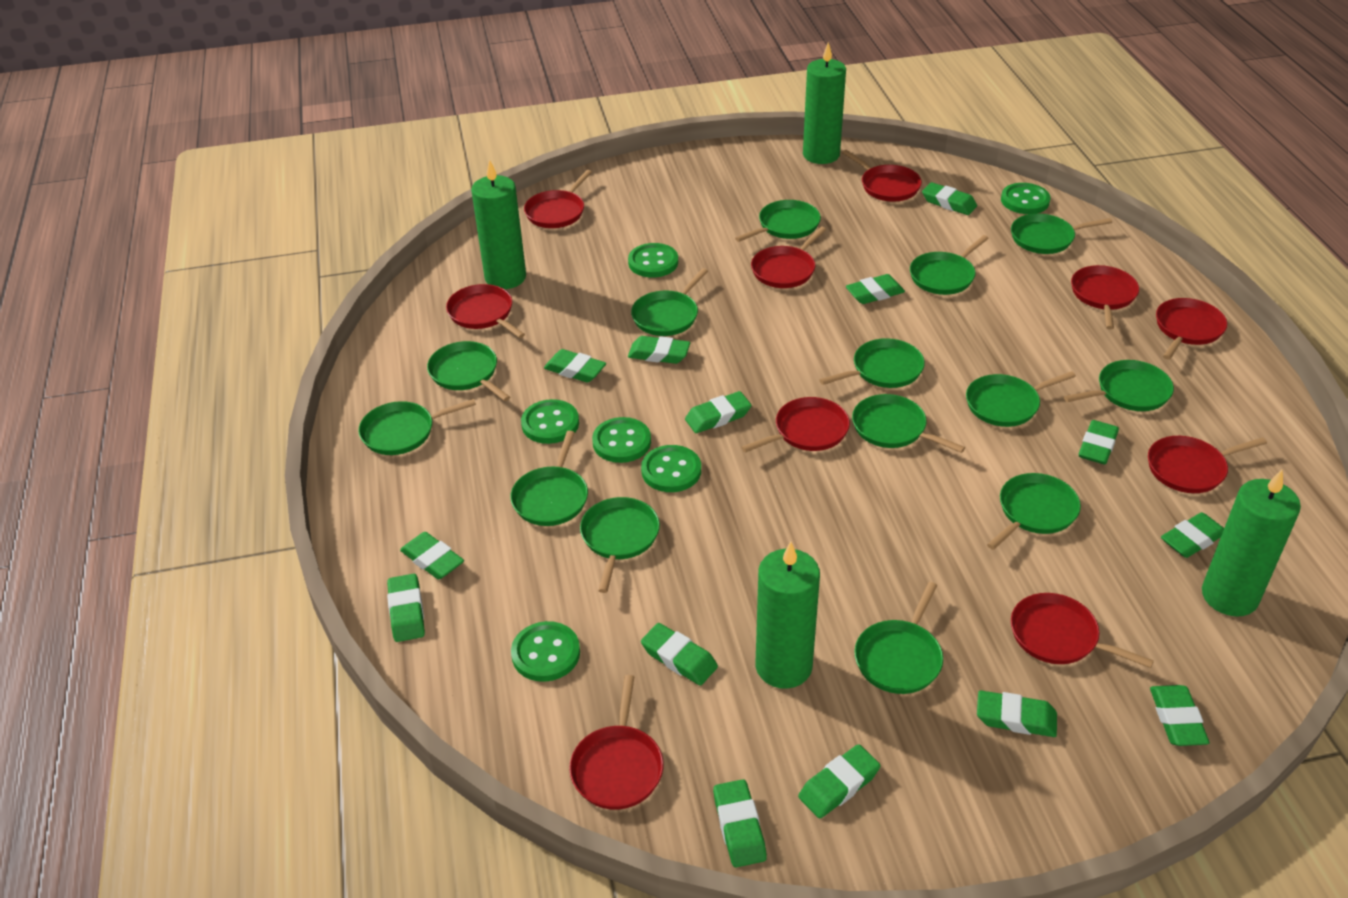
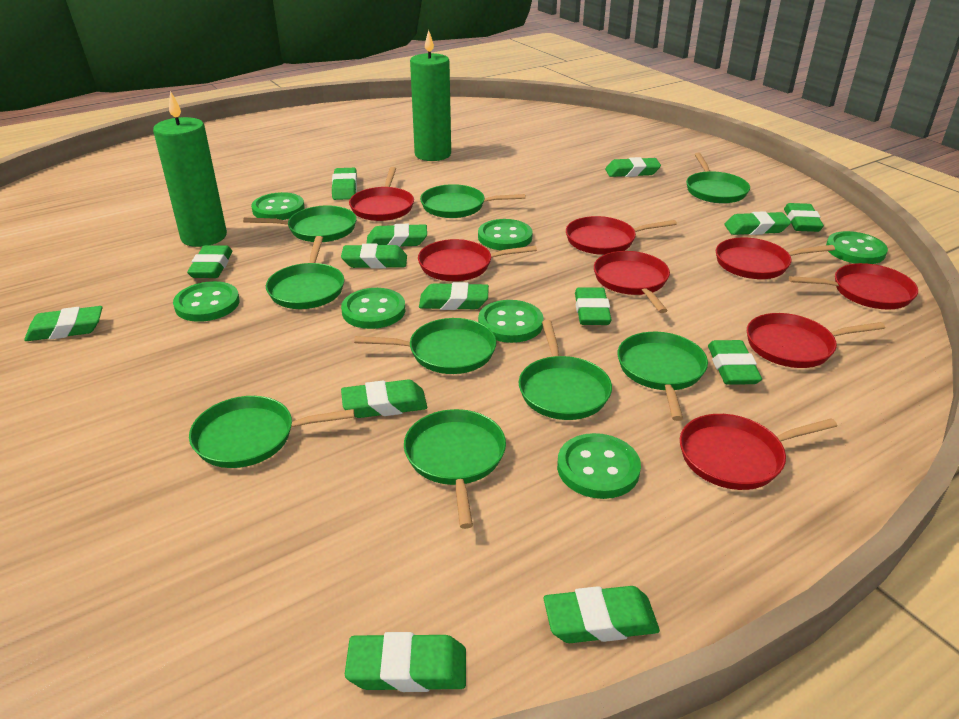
green button: 6 -> 7
green candle: 4 -> 2
green pan: 14 -> 9
red pan: 10 -> 8

